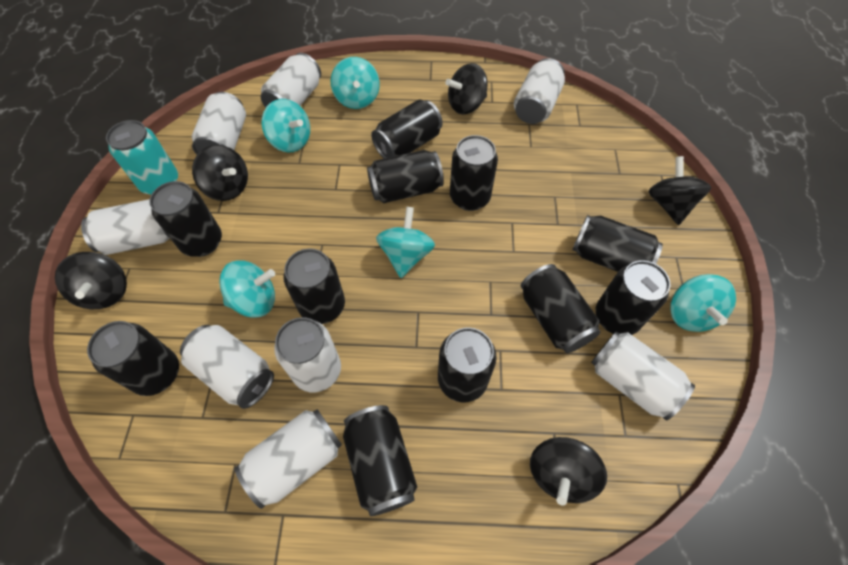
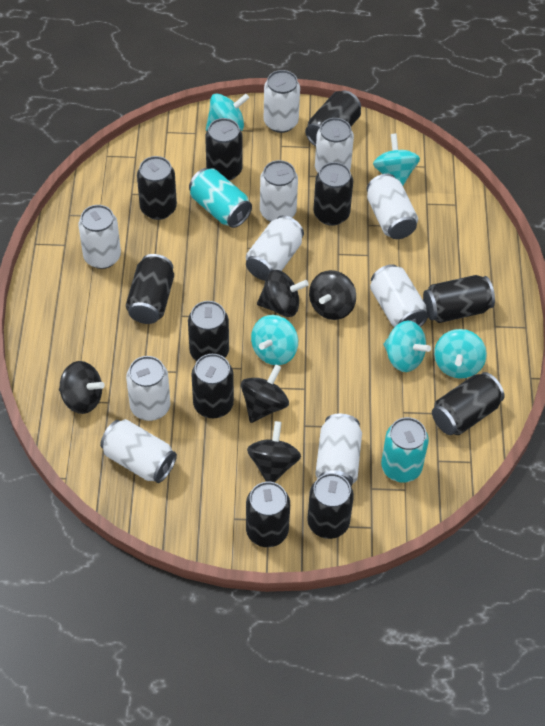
turquoise can: 1 -> 2
white can: 8 -> 10

